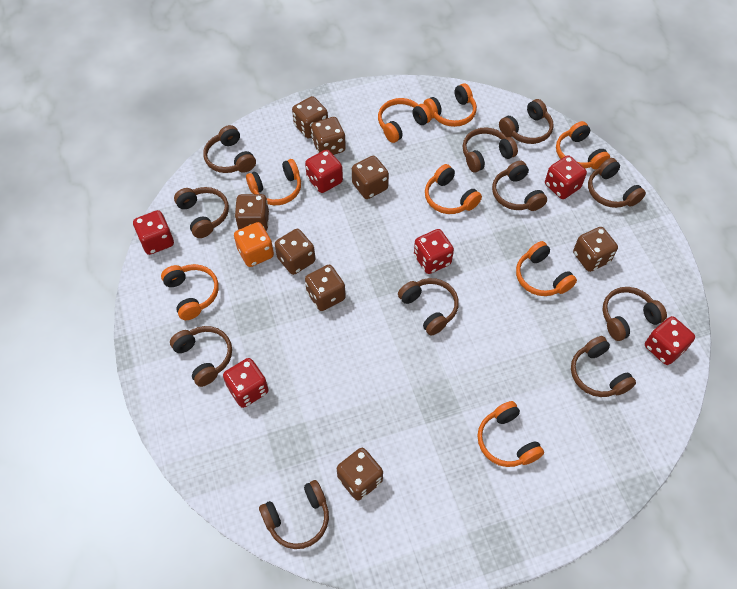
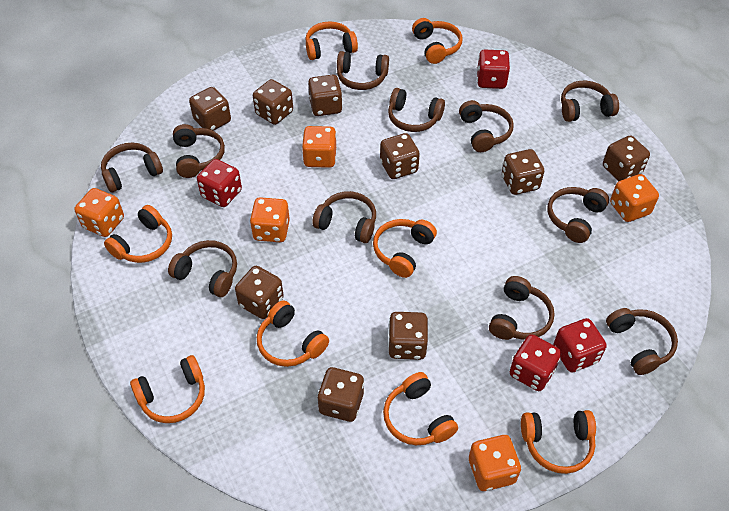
brown dice: 8 -> 9
orange dice: 1 -> 5
red dice: 6 -> 4

